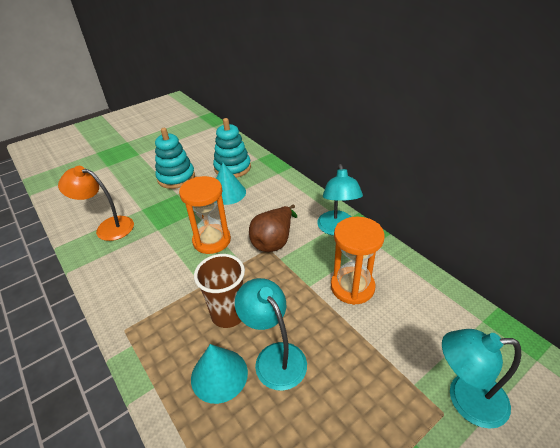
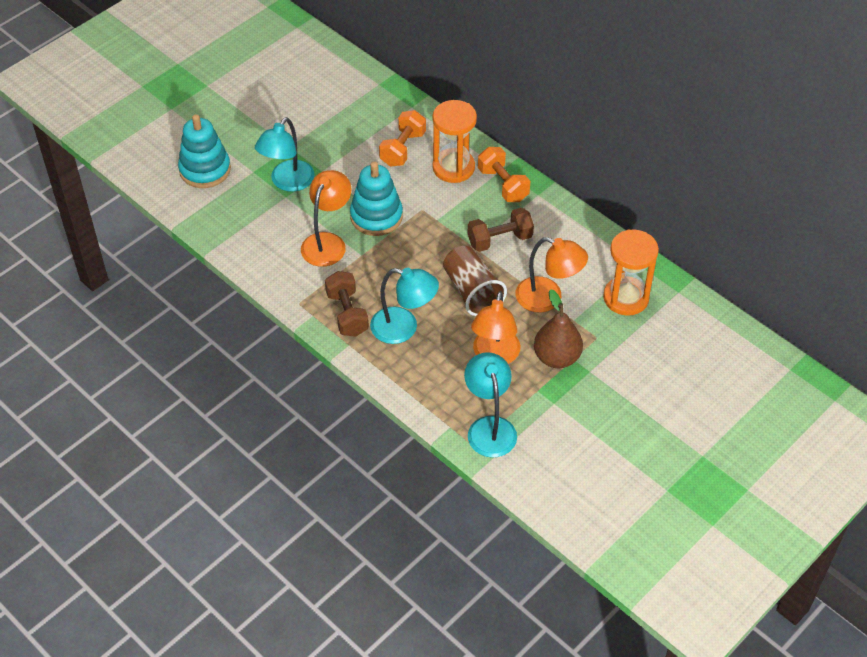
brown dumbbell: 0 -> 2
orange dumbbell: 0 -> 2
orange lamp: 1 -> 3
turquoise cone: 2 -> 0

